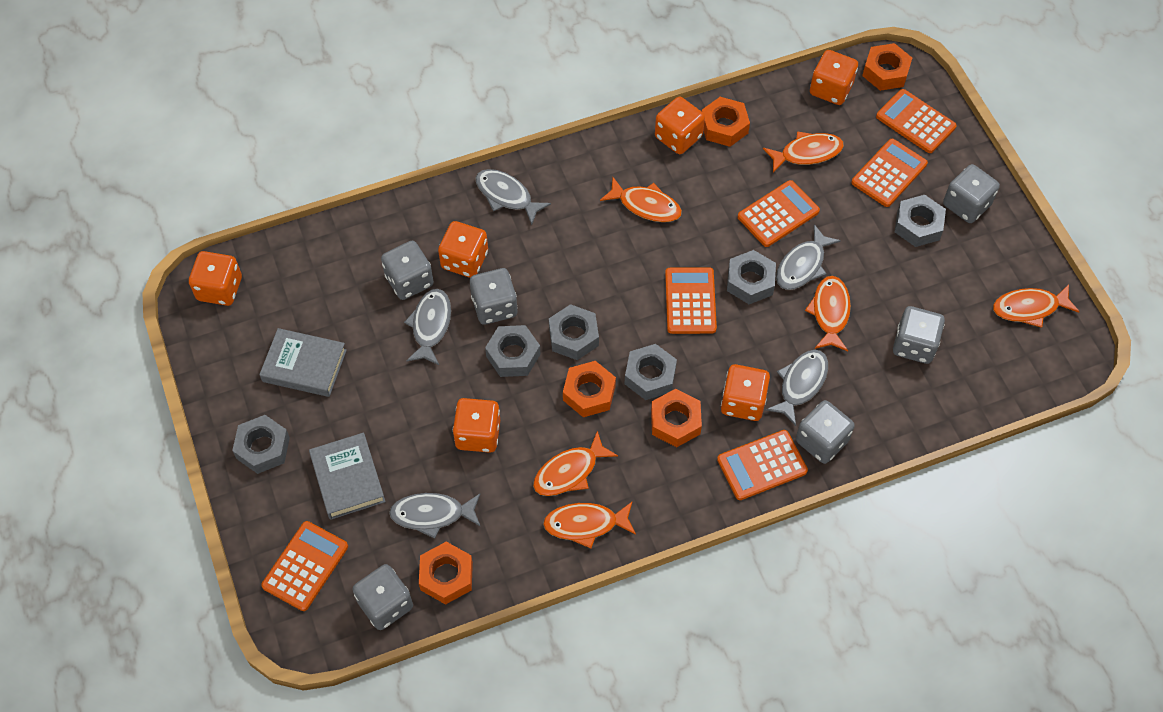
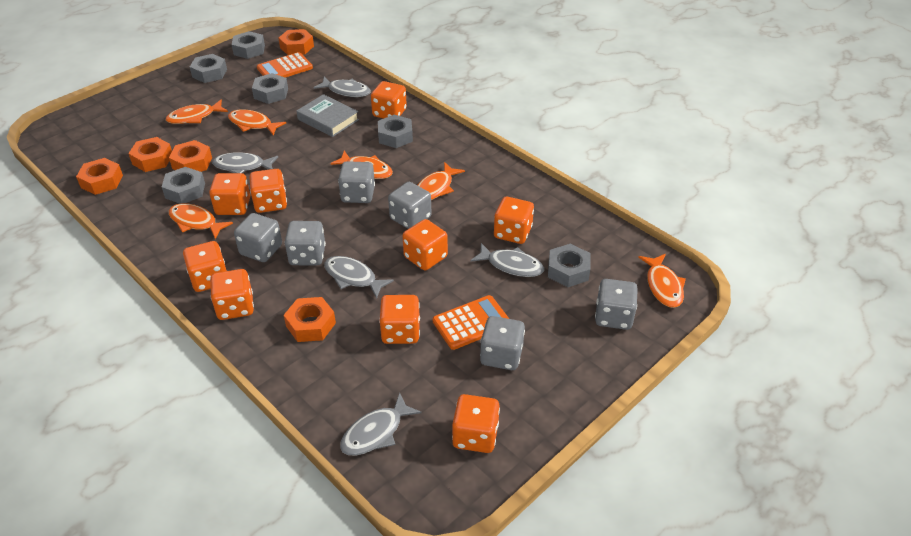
grey book: 2 -> 1
orange calculator: 6 -> 2
orange dice: 6 -> 9

